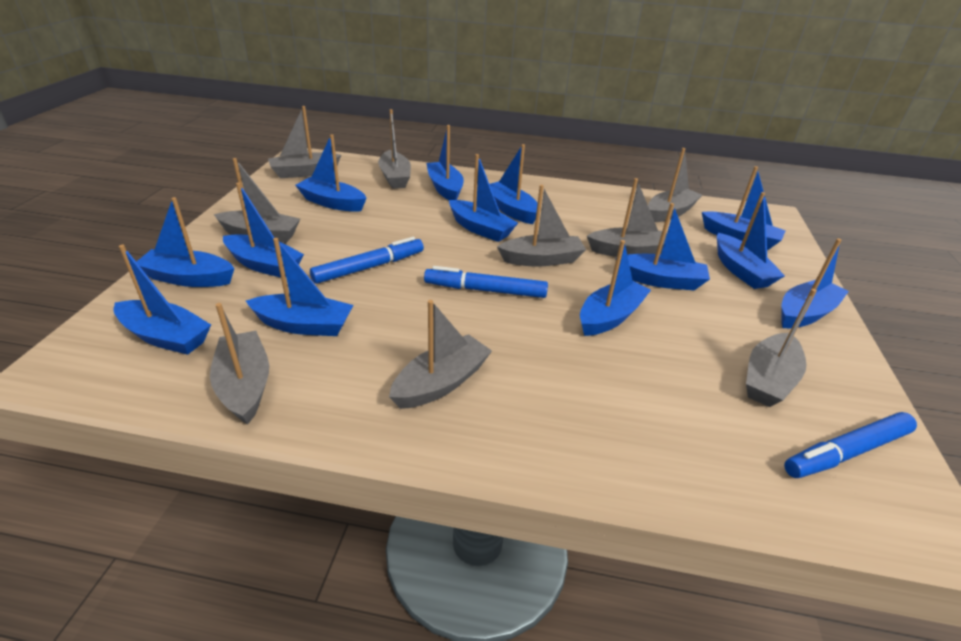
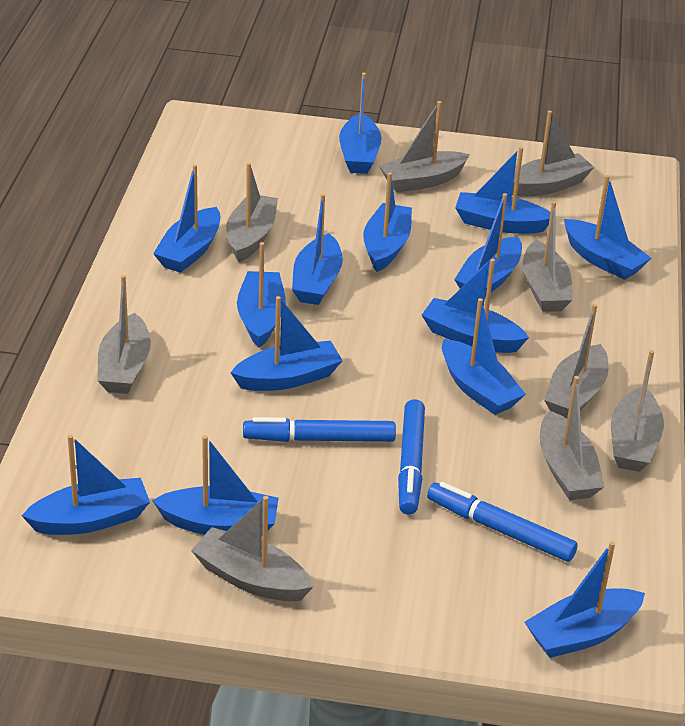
blue boat: 13 -> 14

